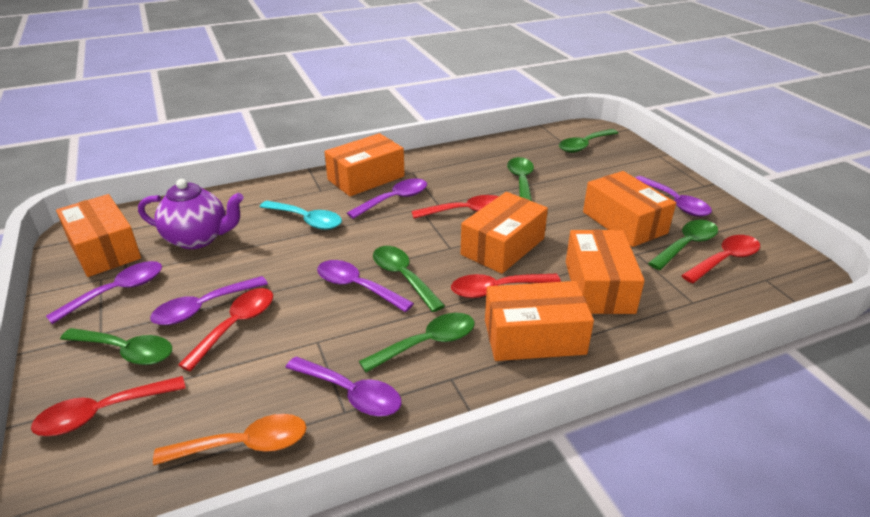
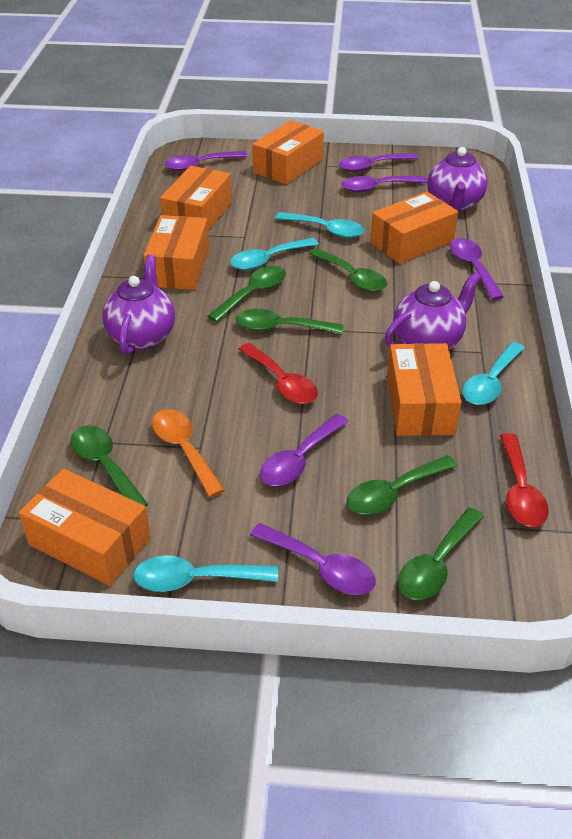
purple teapot: 1 -> 3
red spoon: 5 -> 2
turquoise spoon: 1 -> 4

